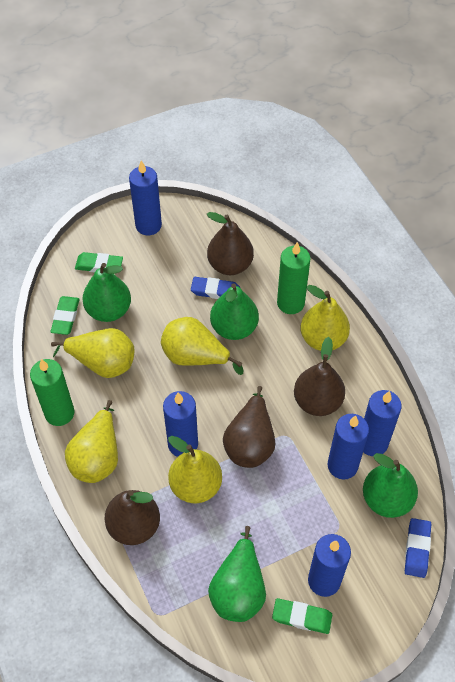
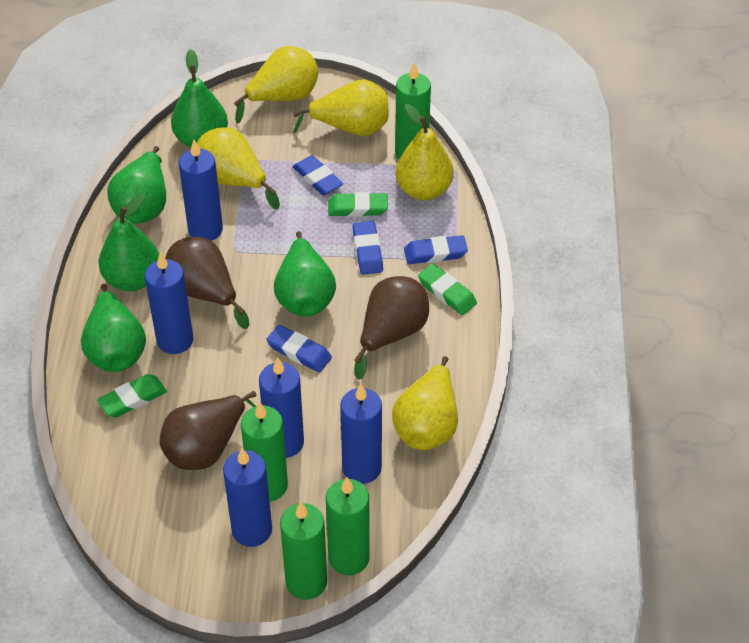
blue eraser: 2 -> 4
brown pear: 4 -> 3
green candle: 2 -> 4
green pear: 4 -> 5

